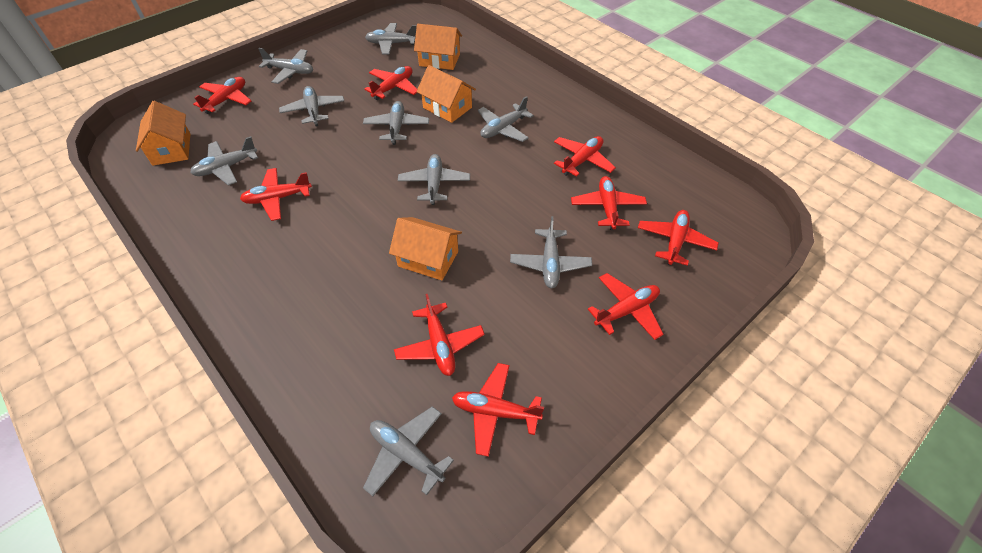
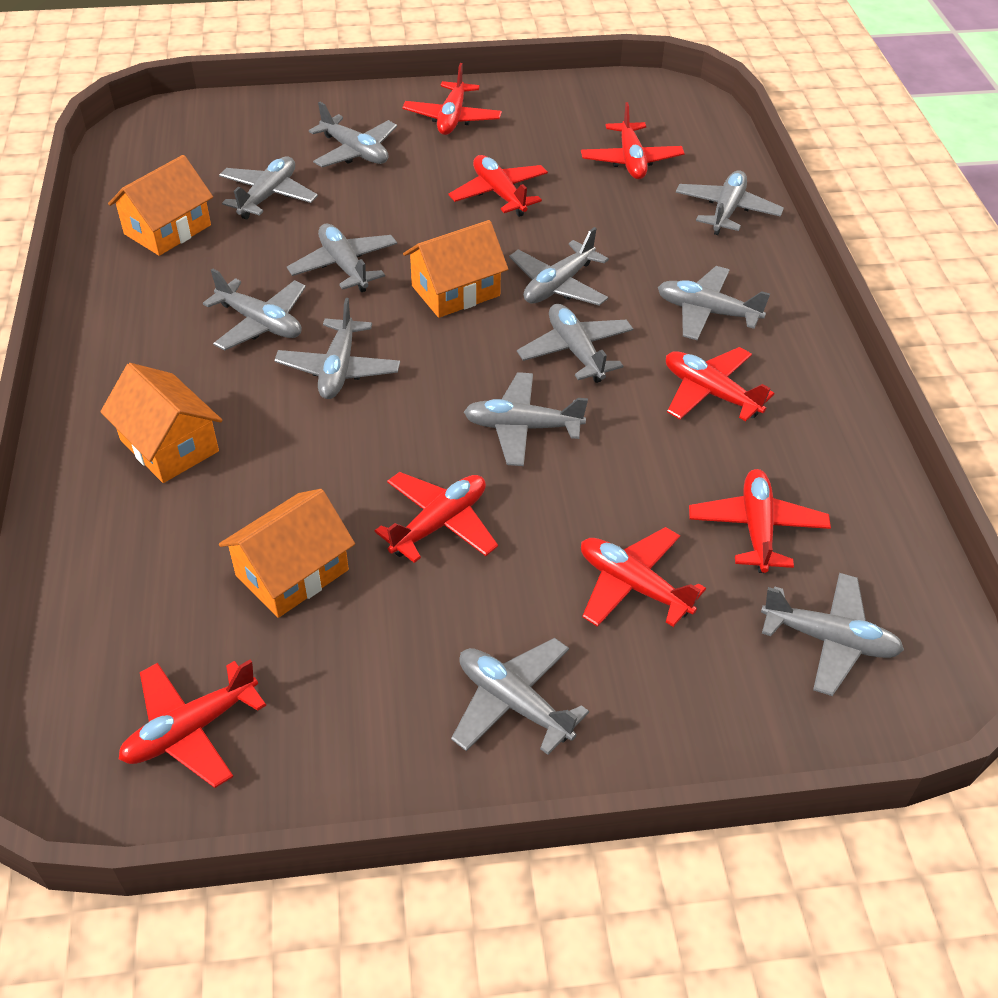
grey plane: 9 -> 12
red plane: 9 -> 8

